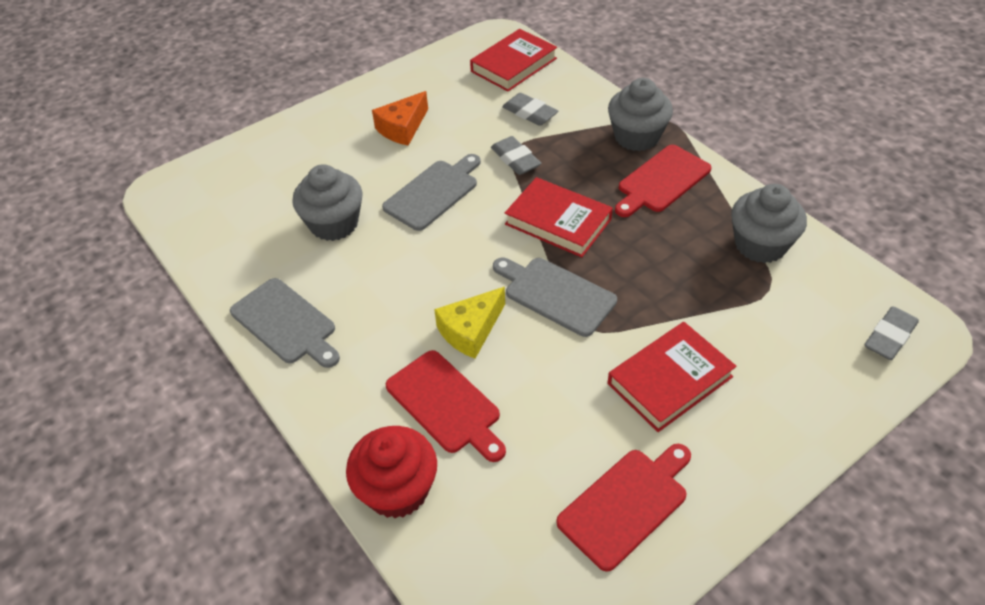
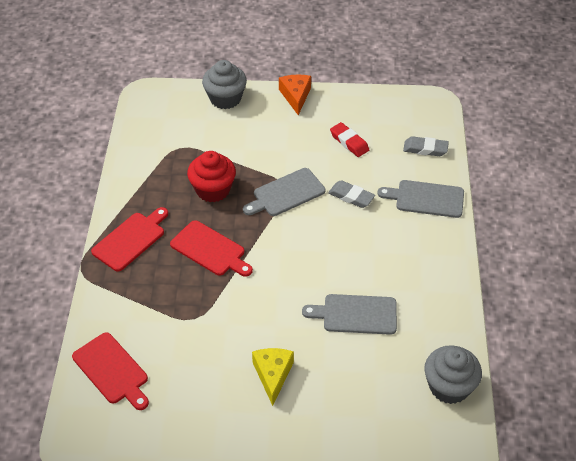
grey cupcake: 3 -> 2
grey eraser: 3 -> 2
red book: 3 -> 0
red eraser: 0 -> 1

